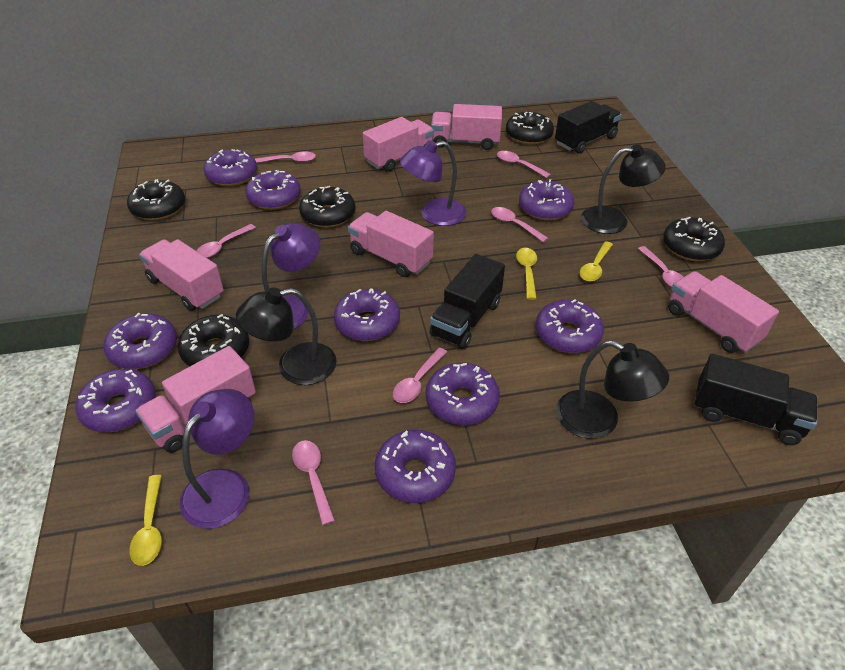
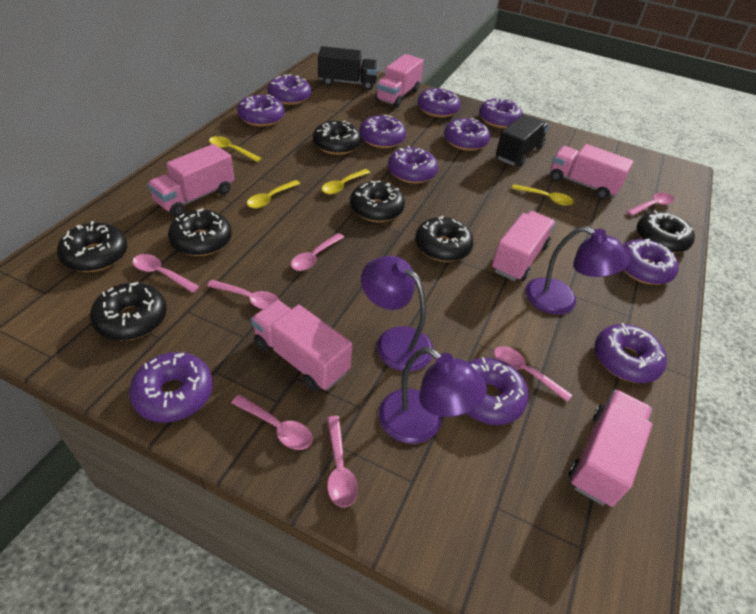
black donut: 5 -> 7
black lamp: 3 -> 0
black truck: 3 -> 2
purple donut: 9 -> 11
yellow spoon: 3 -> 4

